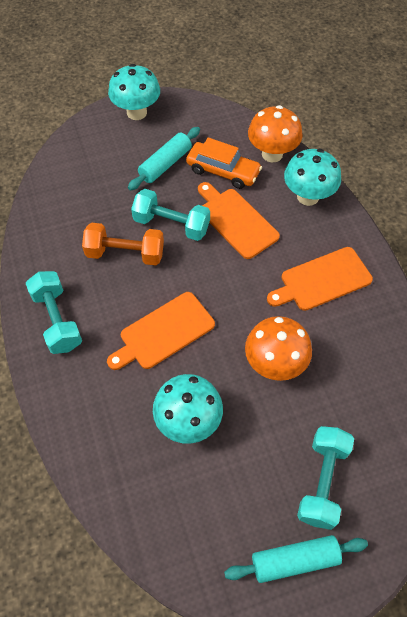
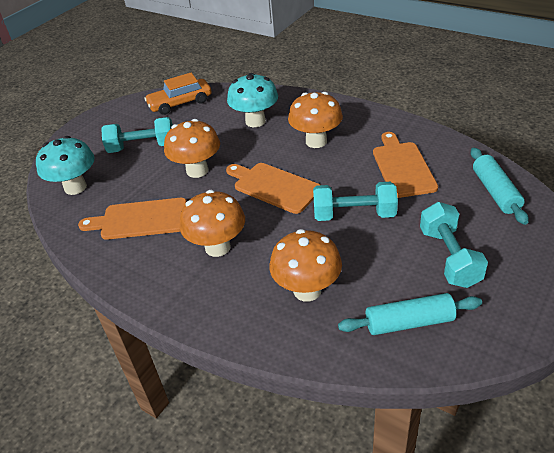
orange dumbbell: 1 -> 0
orange mushroom: 2 -> 4
turquoise mushroom: 3 -> 2

